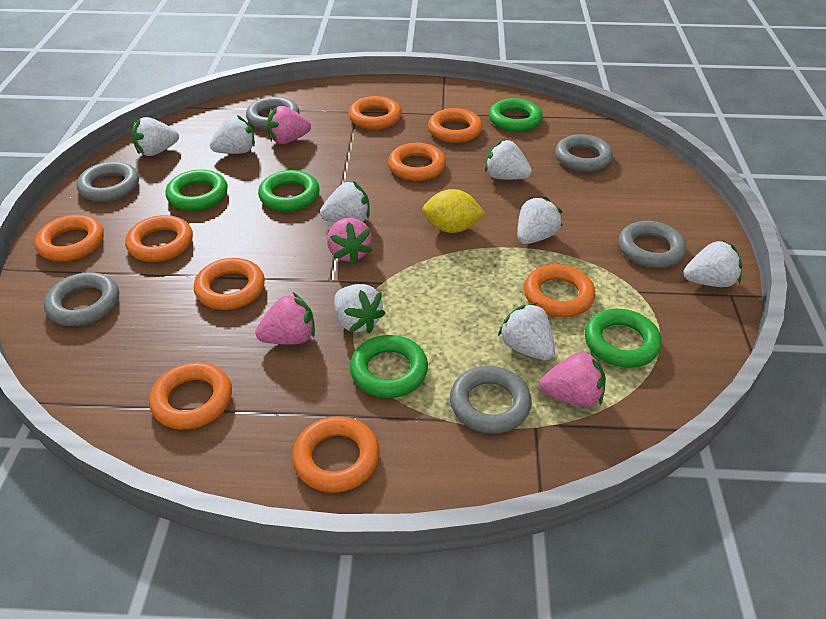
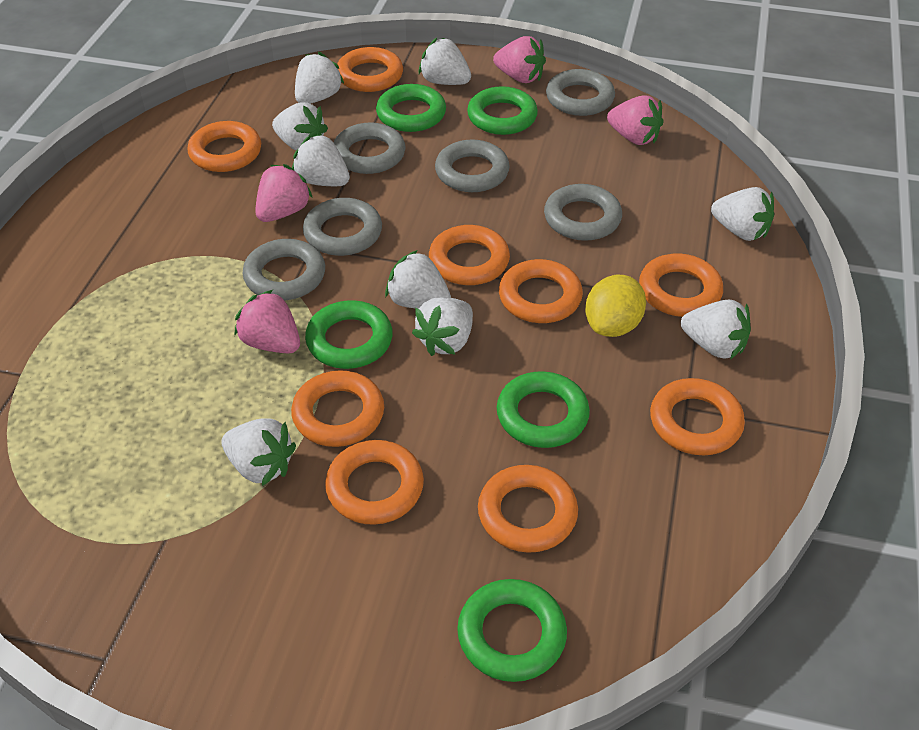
white strawberry: 8 -> 9

